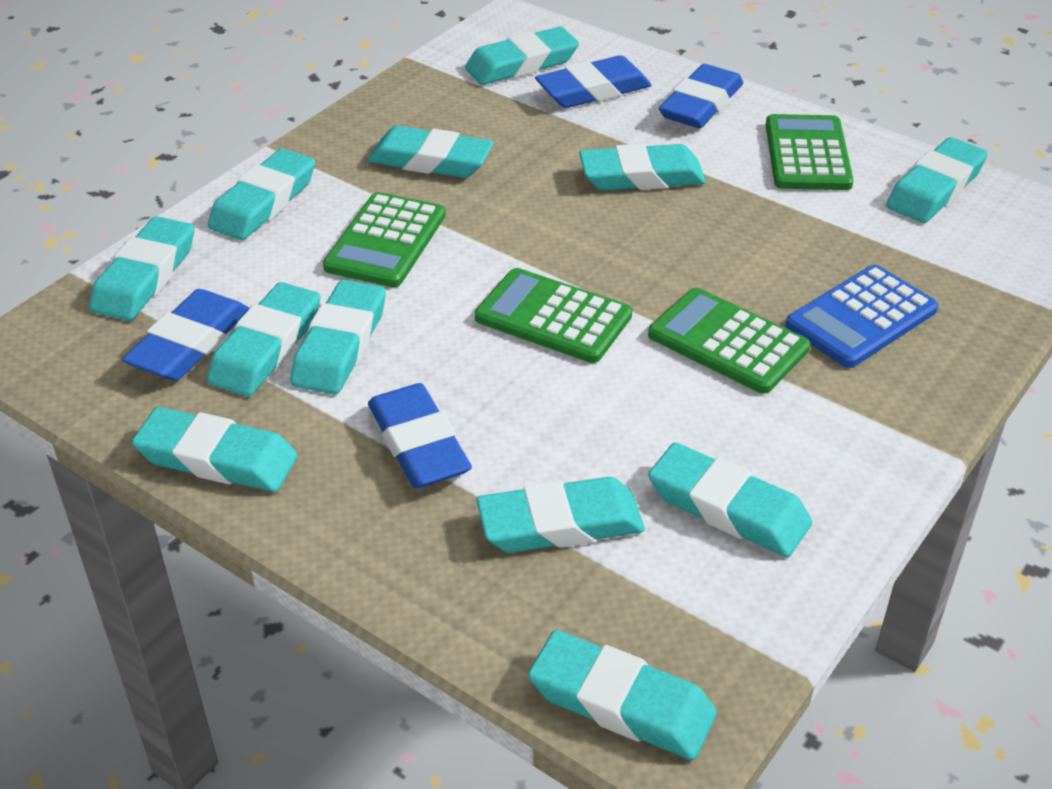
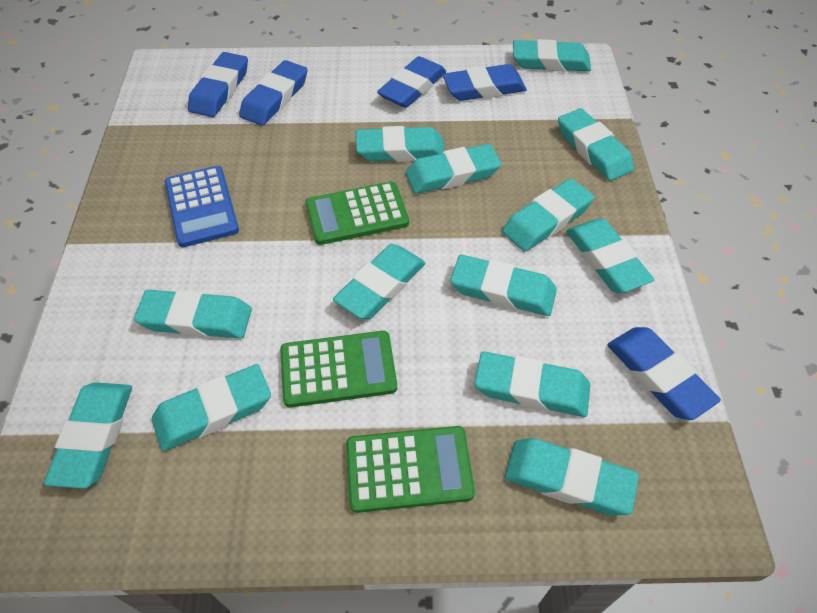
blue eraser: 4 -> 5
green calculator: 4 -> 3
turquoise eraser: 12 -> 13

